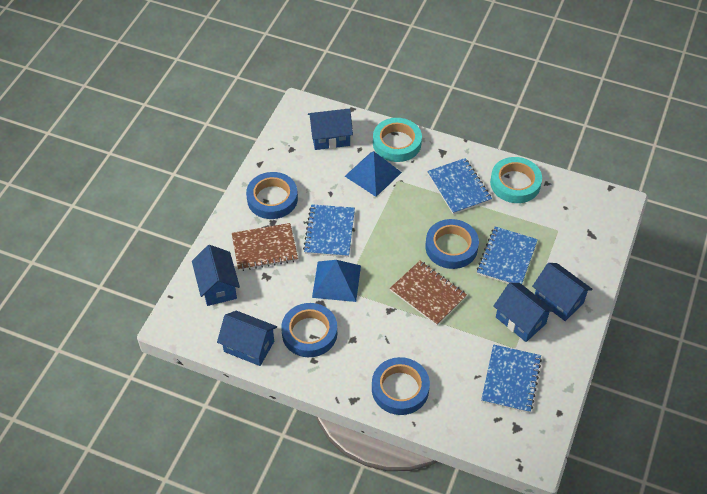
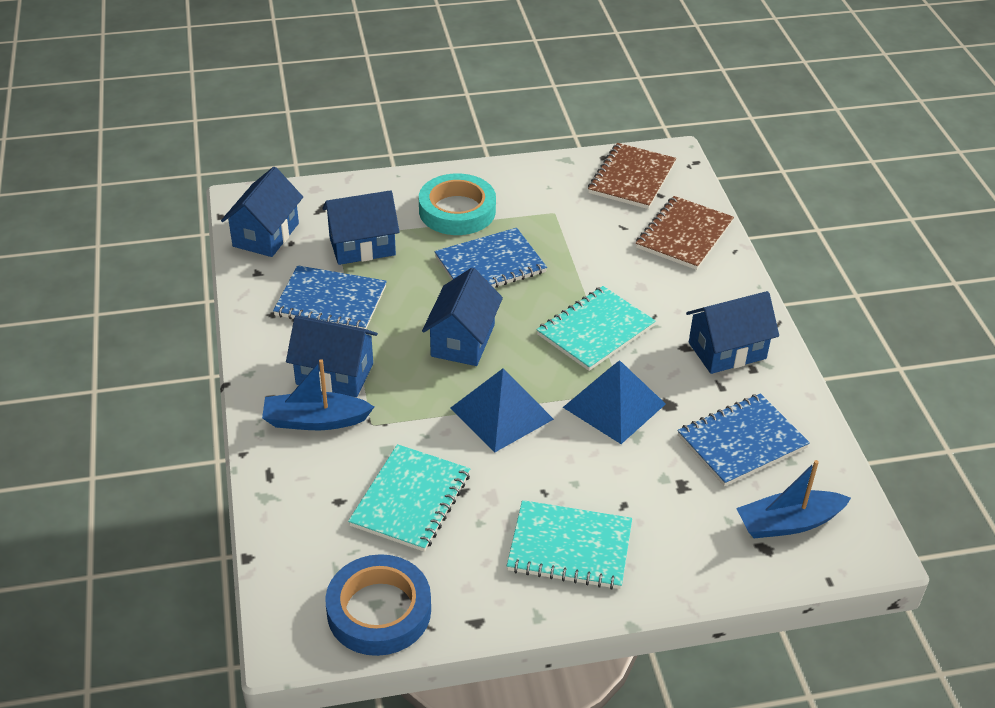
blue boat: 0 -> 2
blue notebook: 4 -> 3
blue tape: 4 -> 1
turquoise notebook: 0 -> 3
turquoise tape: 2 -> 1

